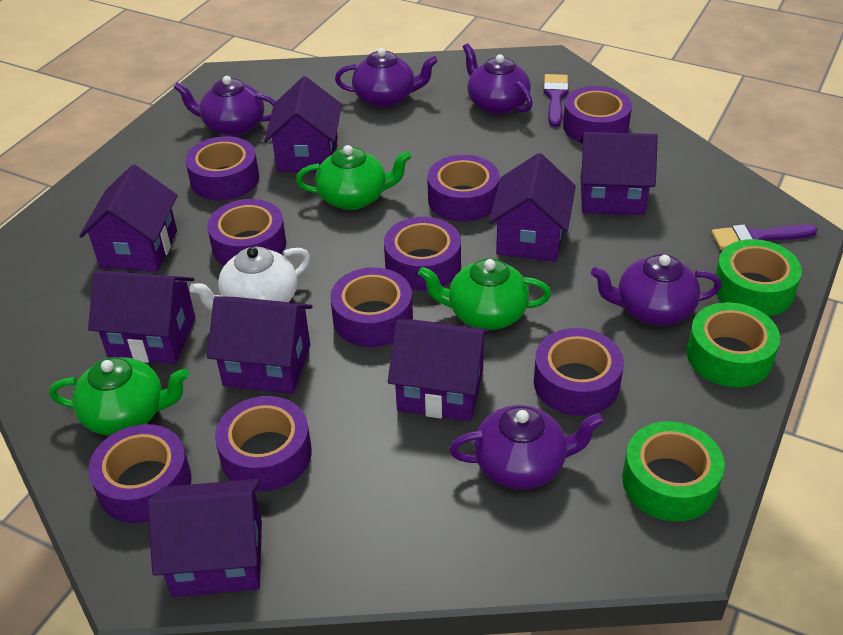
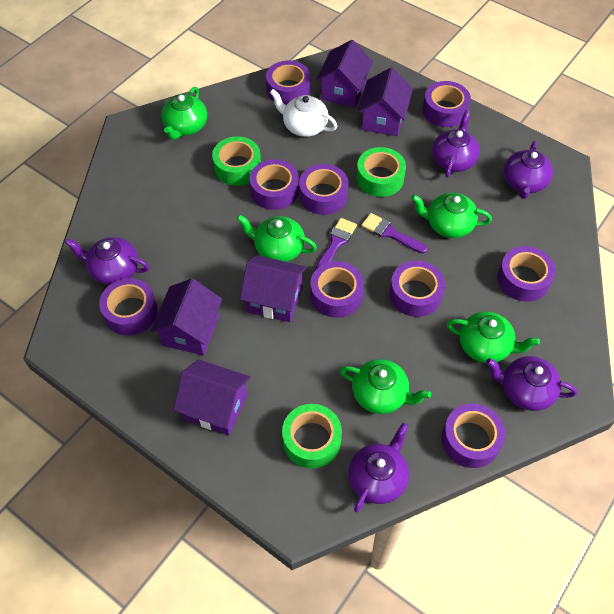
green teapot: 3 -> 5
purple house: 8 -> 5

